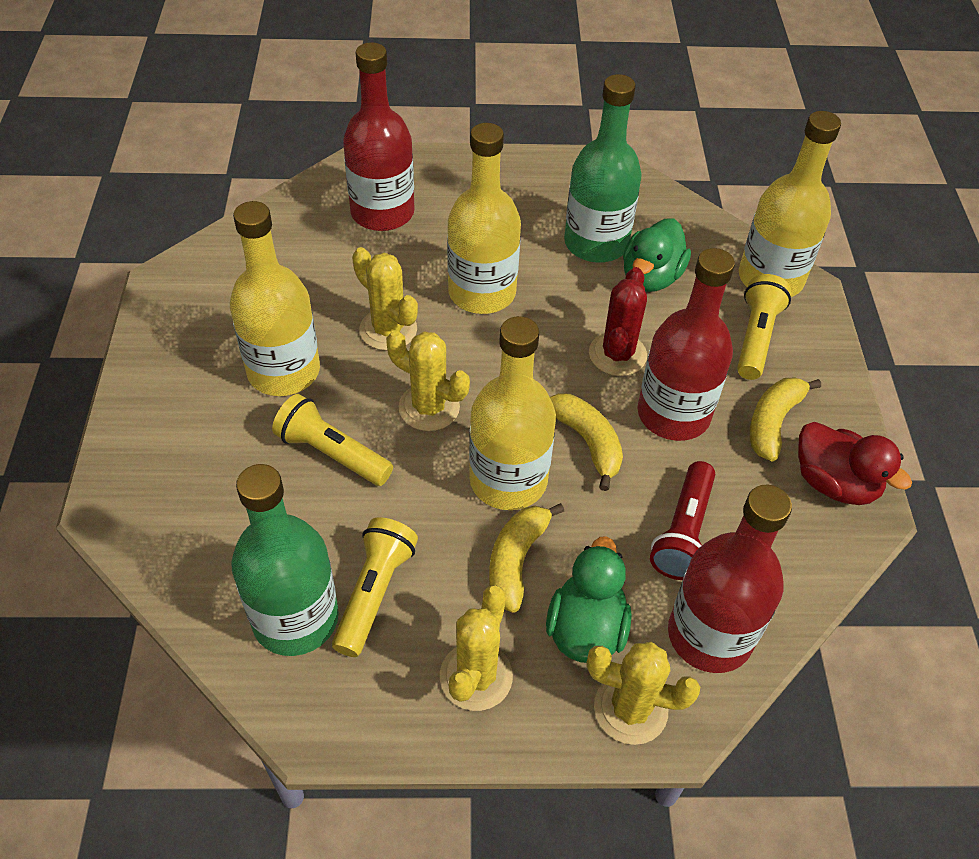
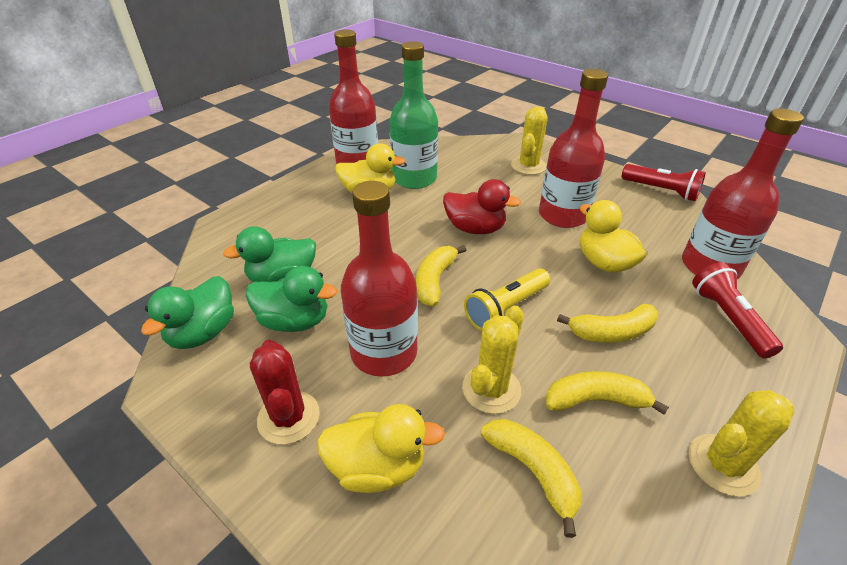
green bottle: 2 -> 1
green duck: 2 -> 3
red bottle: 3 -> 4
red flashlight: 1 -> 2
yellow banana: 3 -> 4
yellow bottle: 4 -> 0
yellow cactus: 4 -> 3
yellow duck: 0 -> 3
yellow flashlight: 3 -> 1

